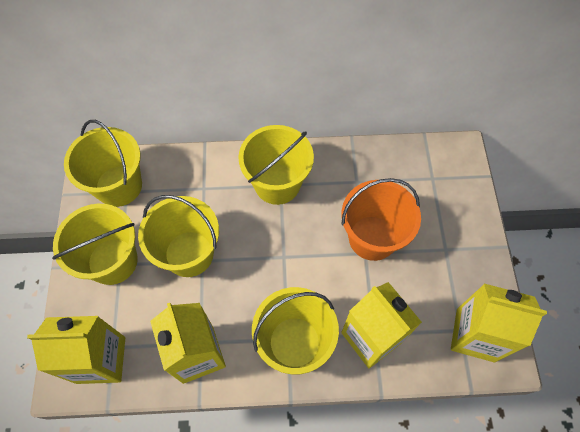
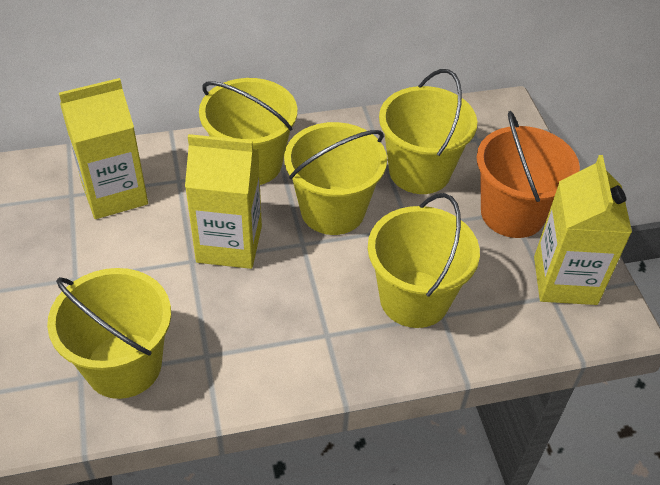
yellow carton: 4 -> 3

